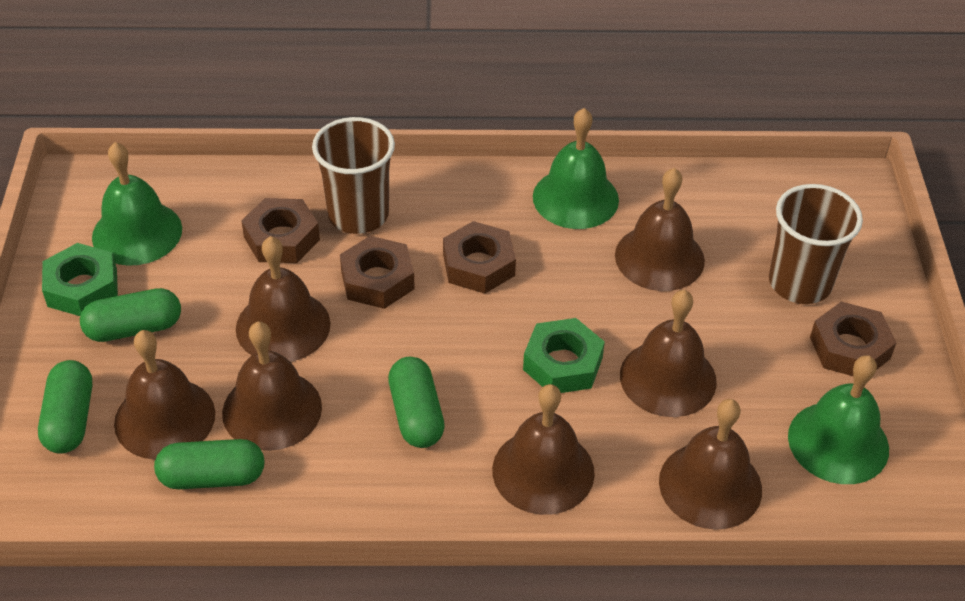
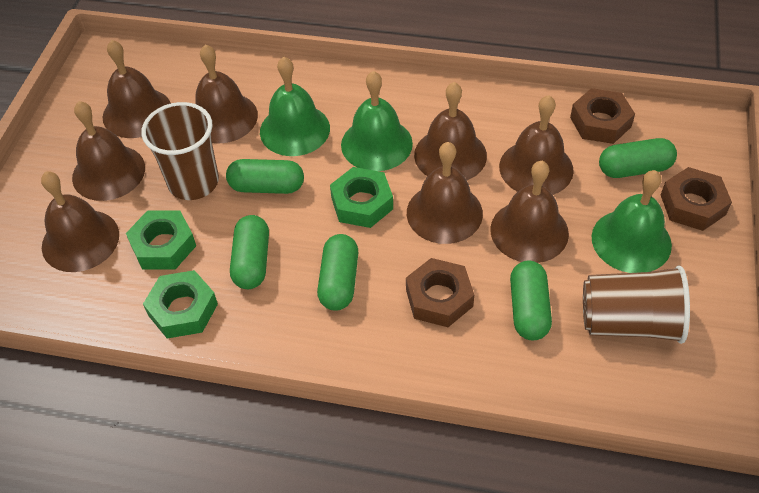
brown bell: 7 -> 8
brown nut: 4 -> 3
green capsule: 4 -> 5
green nut: 2 -> 3

